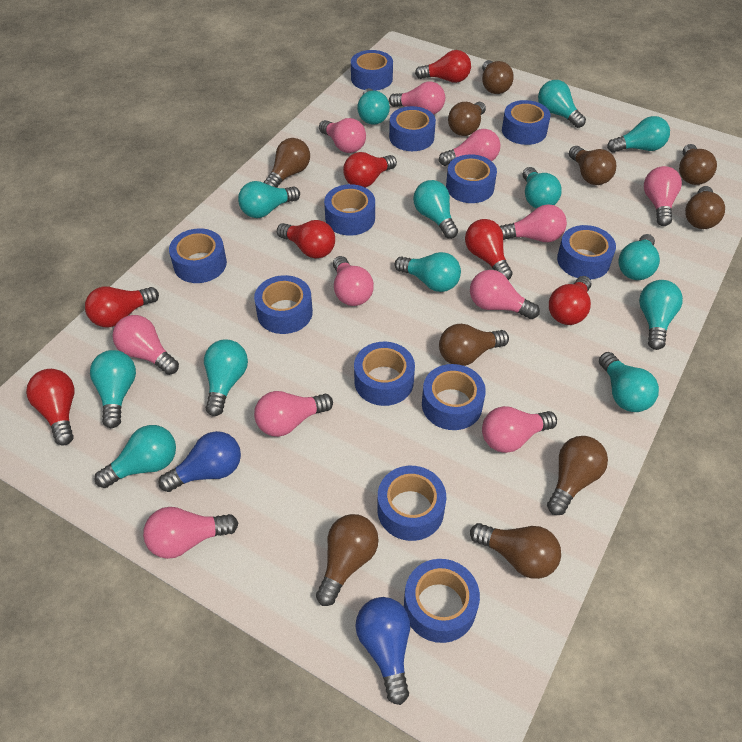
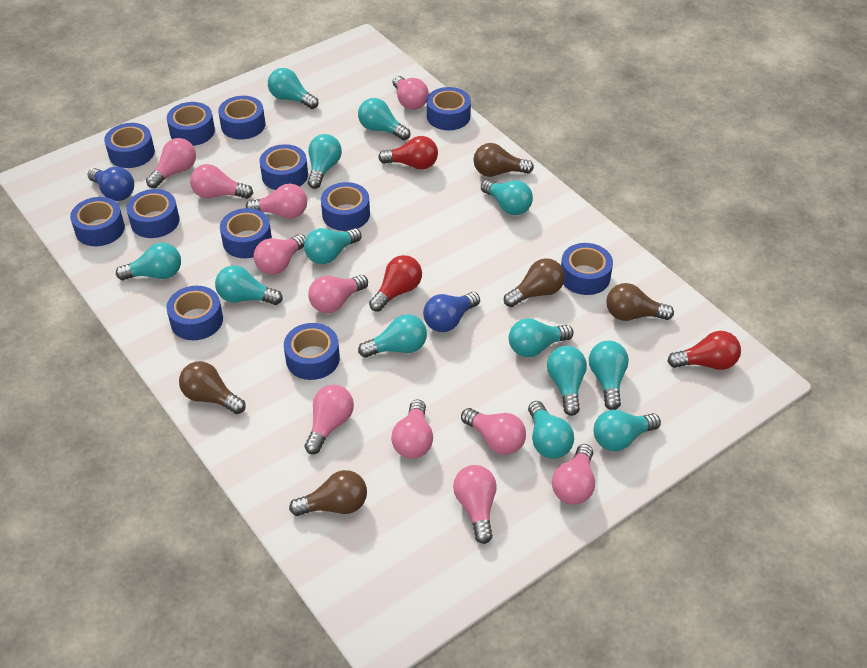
brown light bulb: 10 -> 5
red light bulb: 7 -> 3

